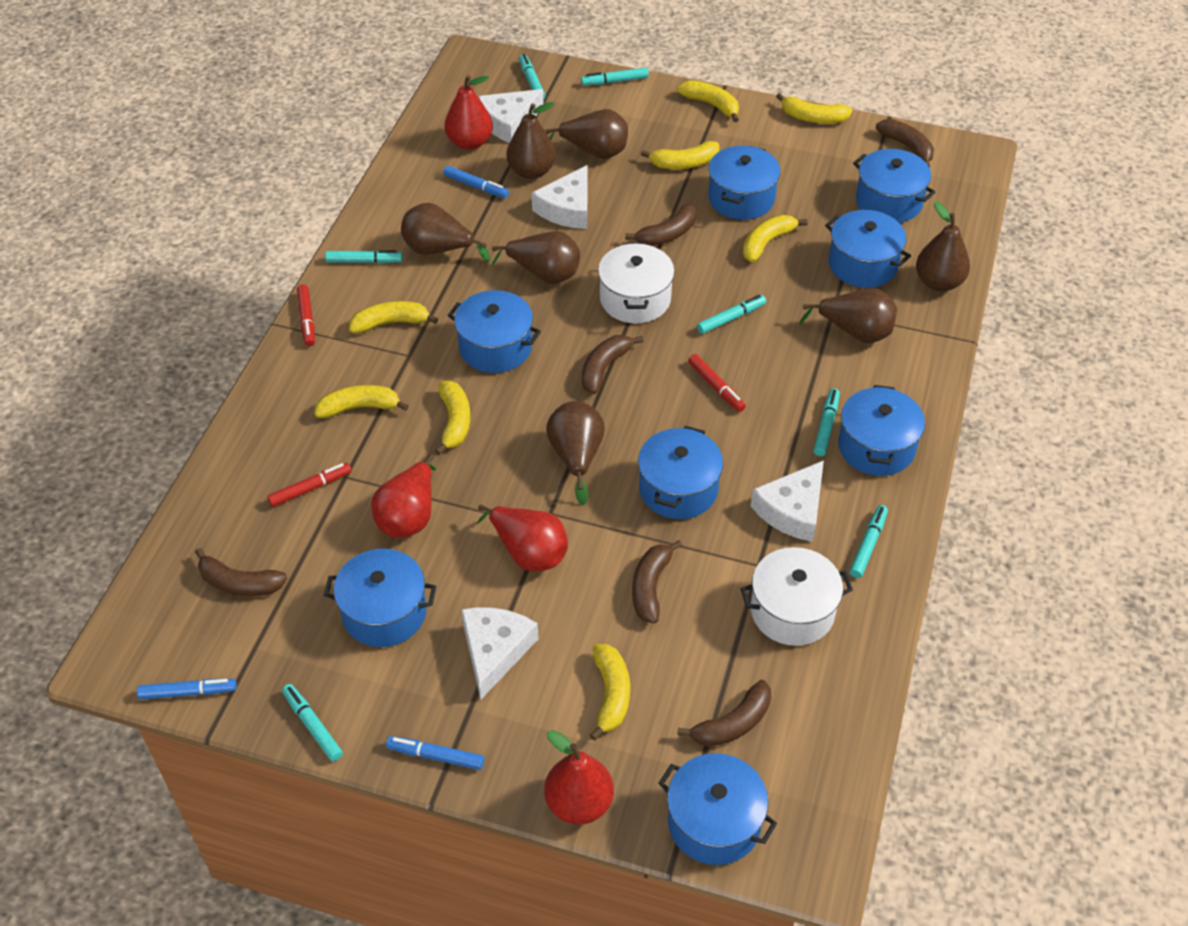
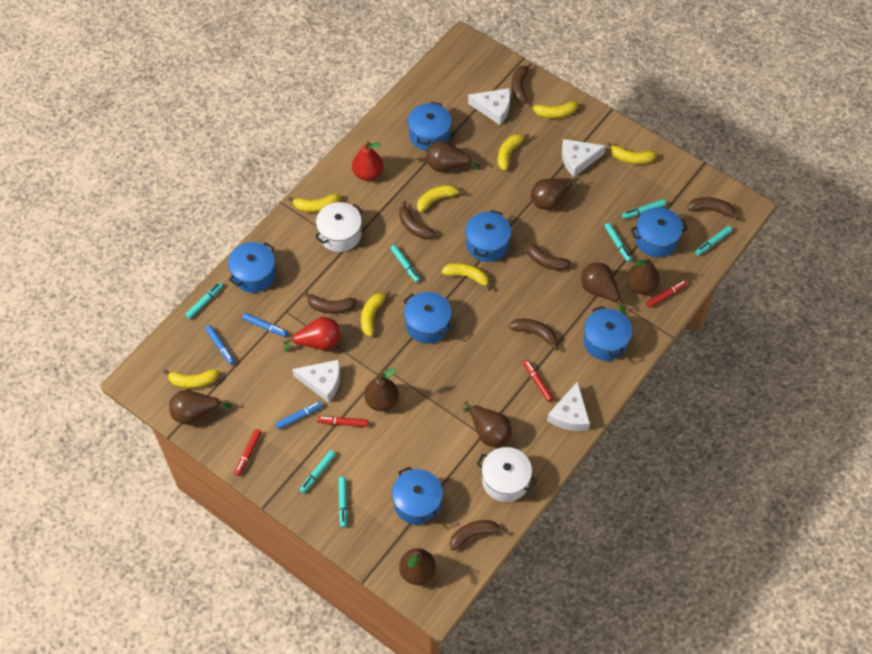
blue pot: 8 -> 7
brown banana: 6 -> 7
brown pear: 7 -> 8
red marker: 3 -> 4
red pear: 4 -> 2

